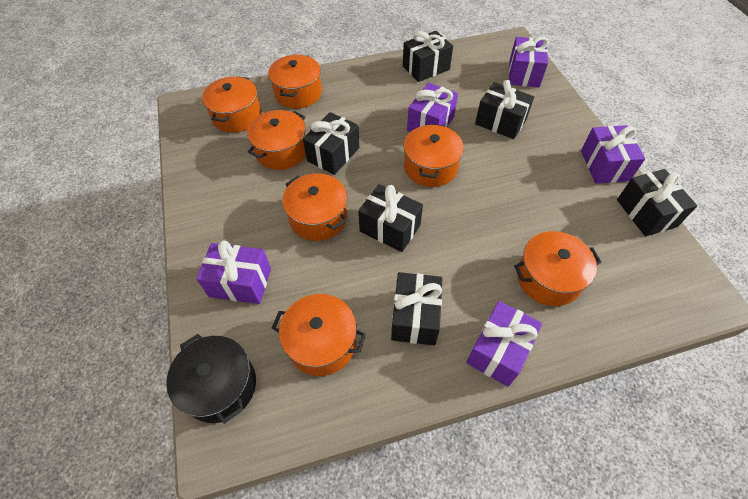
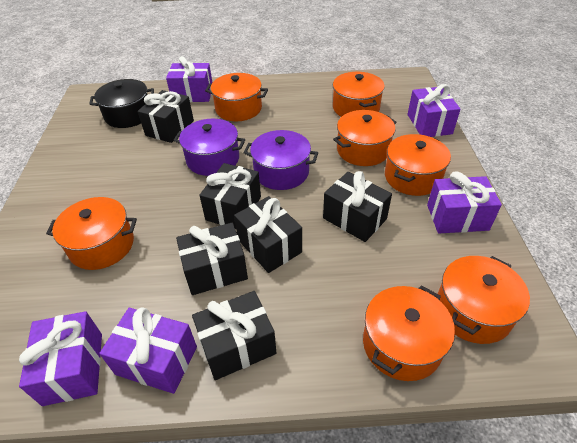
purple pot: 0 -> 2

